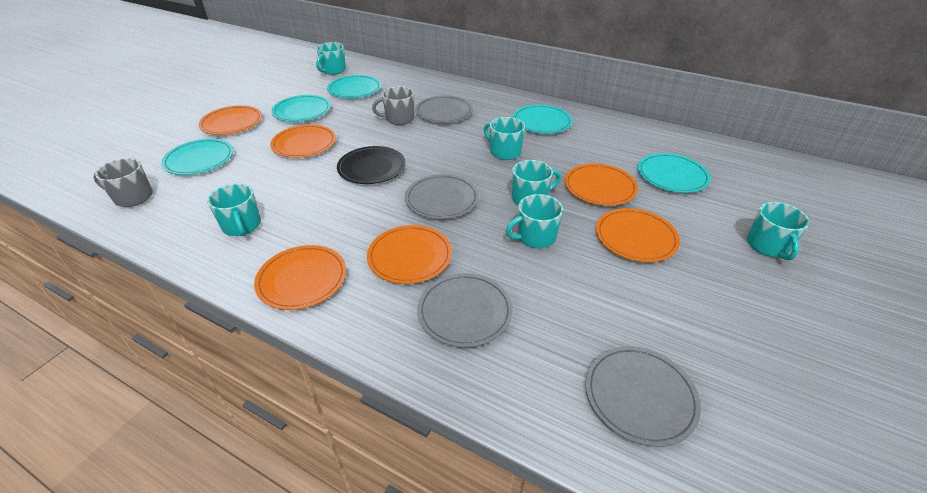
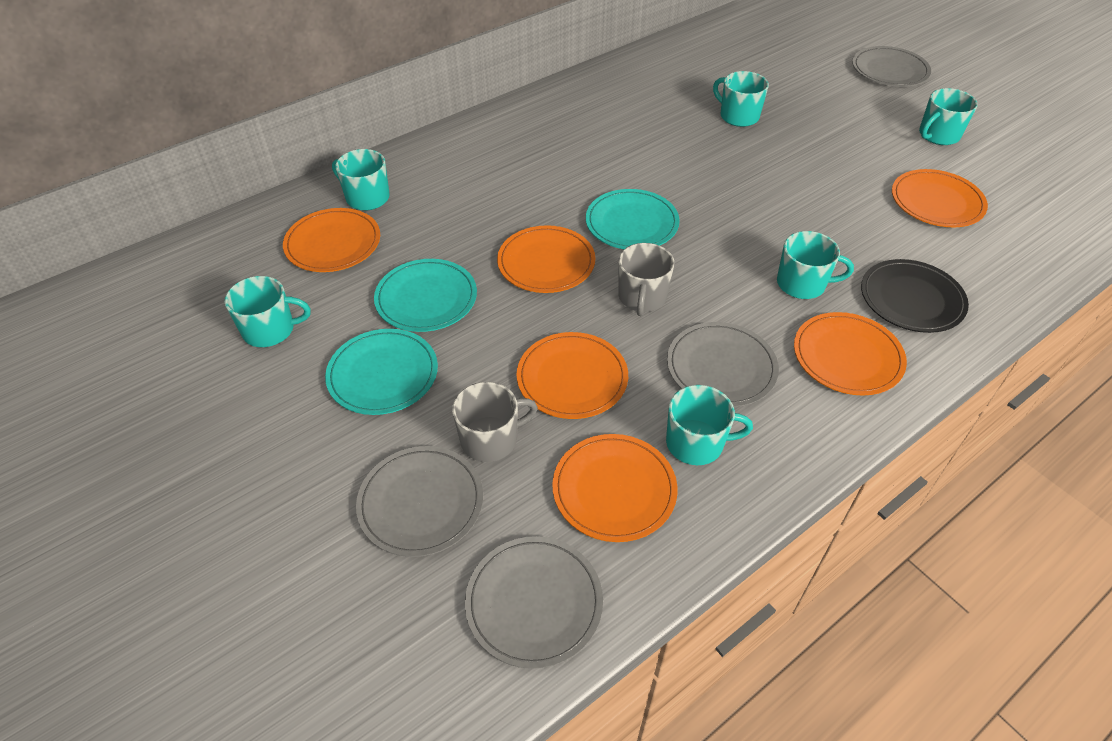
turquoise plate: 5 -> 3

